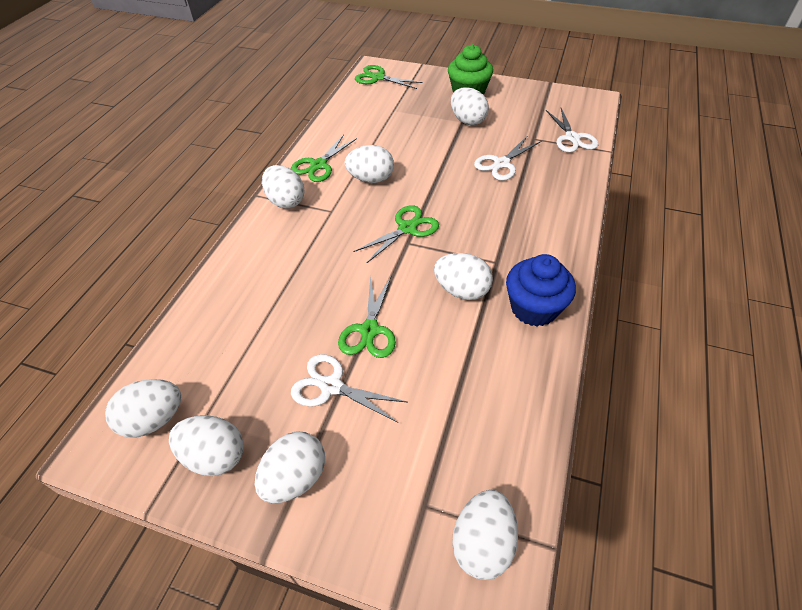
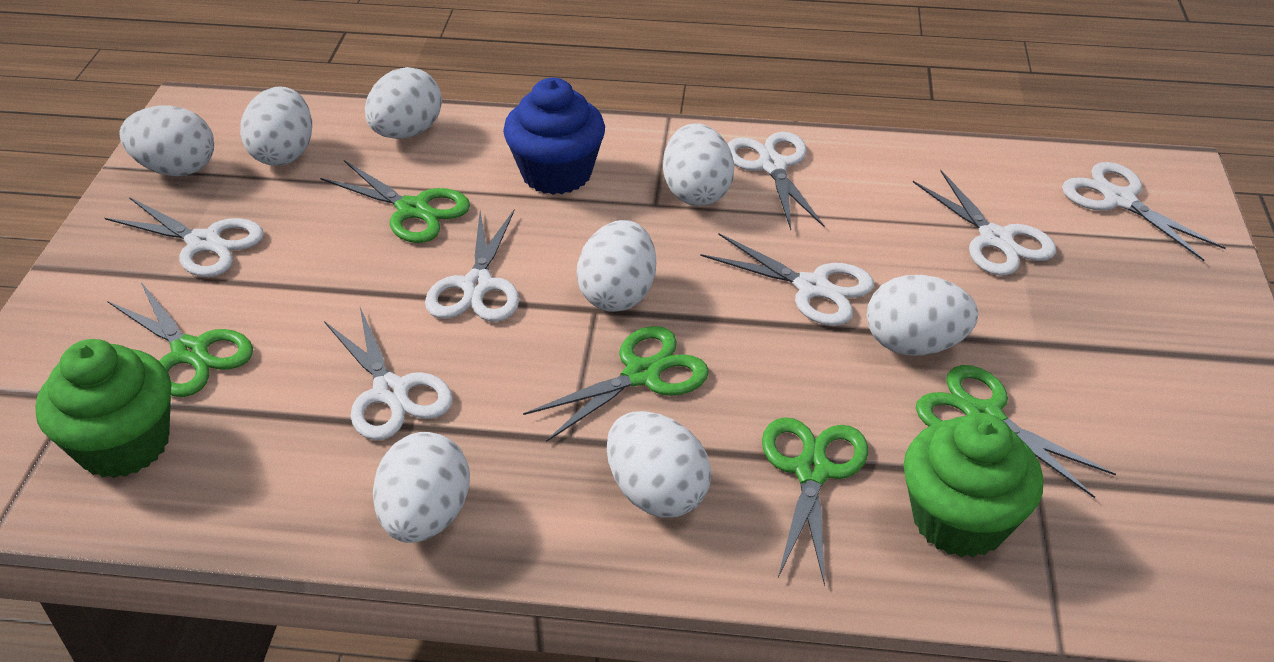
green cupcake: 1 -> 2
green scissors: 4 -> 5
white scissors: 3 -> 7

